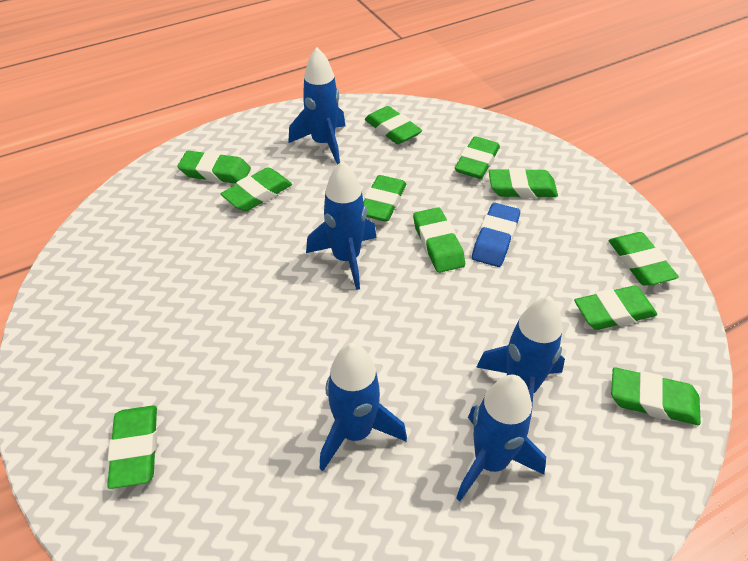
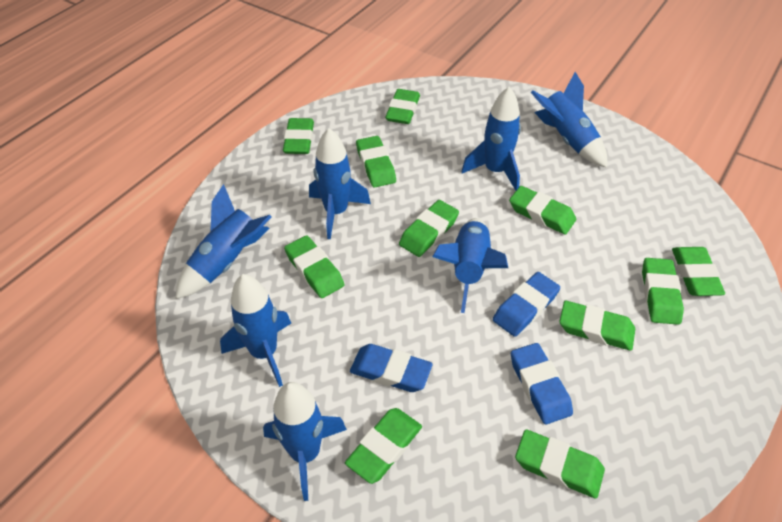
blue eraser: 1 -> 3
blue rocket: 5 -> 7

